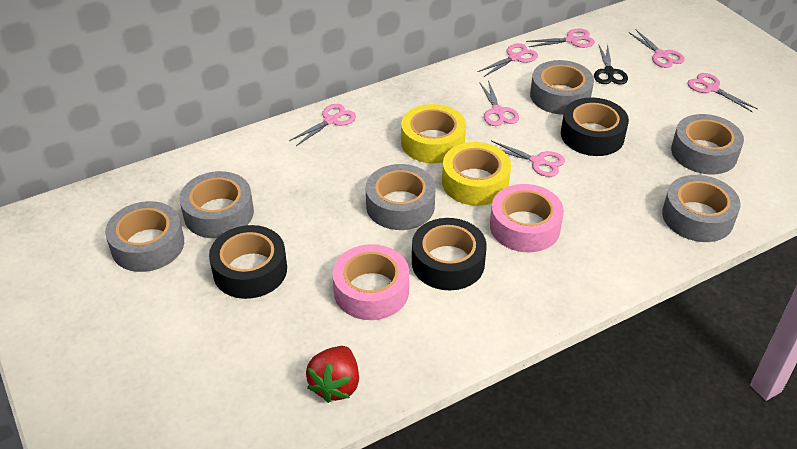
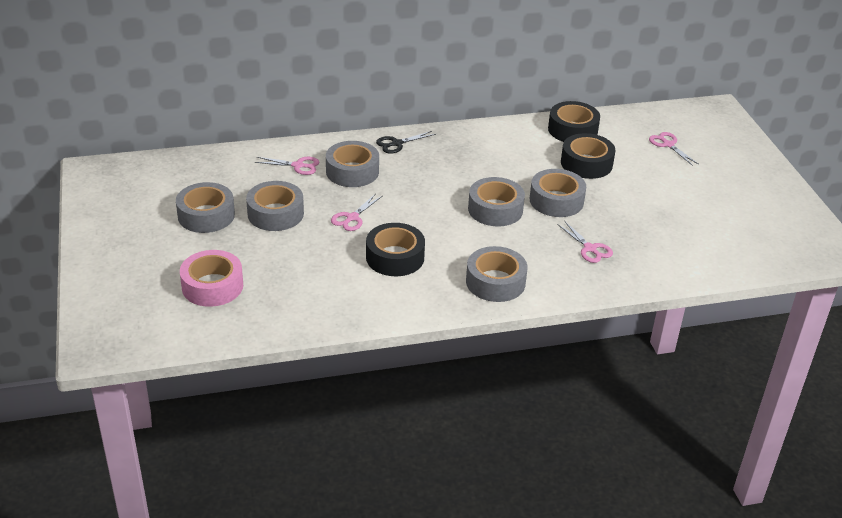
pink scissors: 7 -> 4
pink tape: 2 -> 1
red strawberry: 1 -> 0
yellow tape: 2 -> 0

